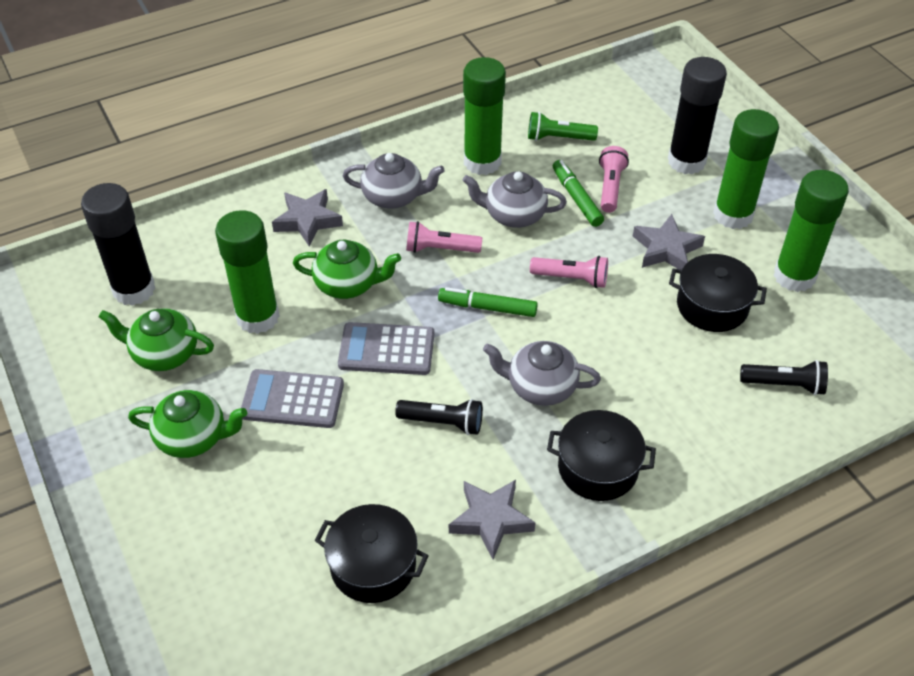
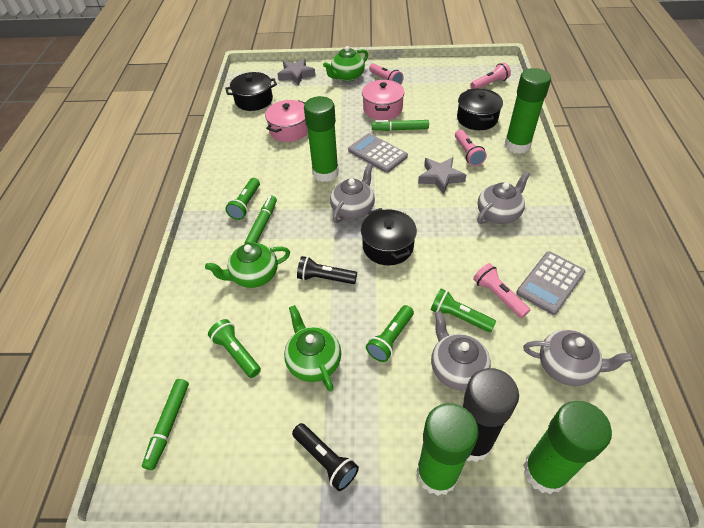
black glue stick: 2 -> 1
green flashlight: 1 -> 4
green marker: 2 -> 3
grey star: 3 -> 2
grey teapot: 3 -> 4
pink flashlight: 3 -> 4
pink pot: 0 -> 2

